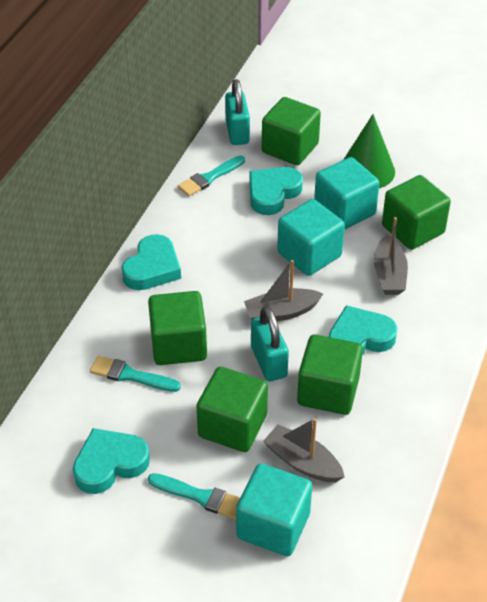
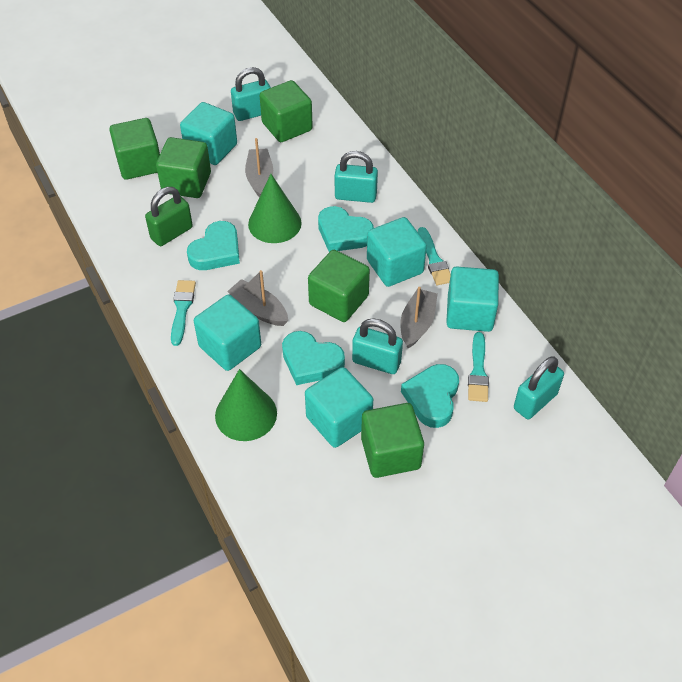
green cone: 1 -> 2
green padlock: 0 -> 1
turquoise cube: 3 -> 5
turquoise padlock: 2 -> 4

